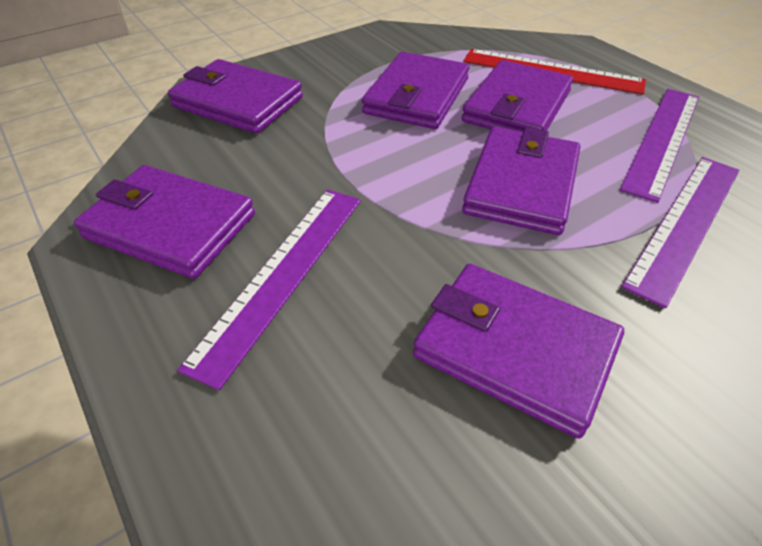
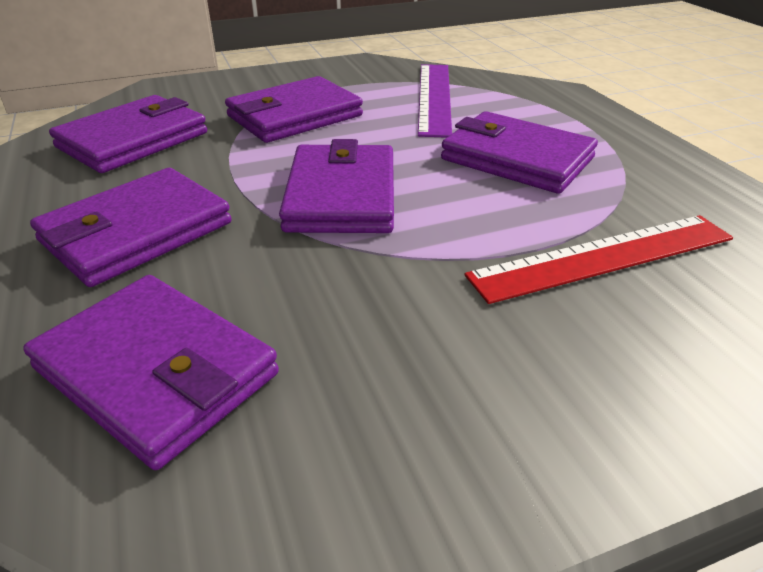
purple ruler: 3 -> 1

